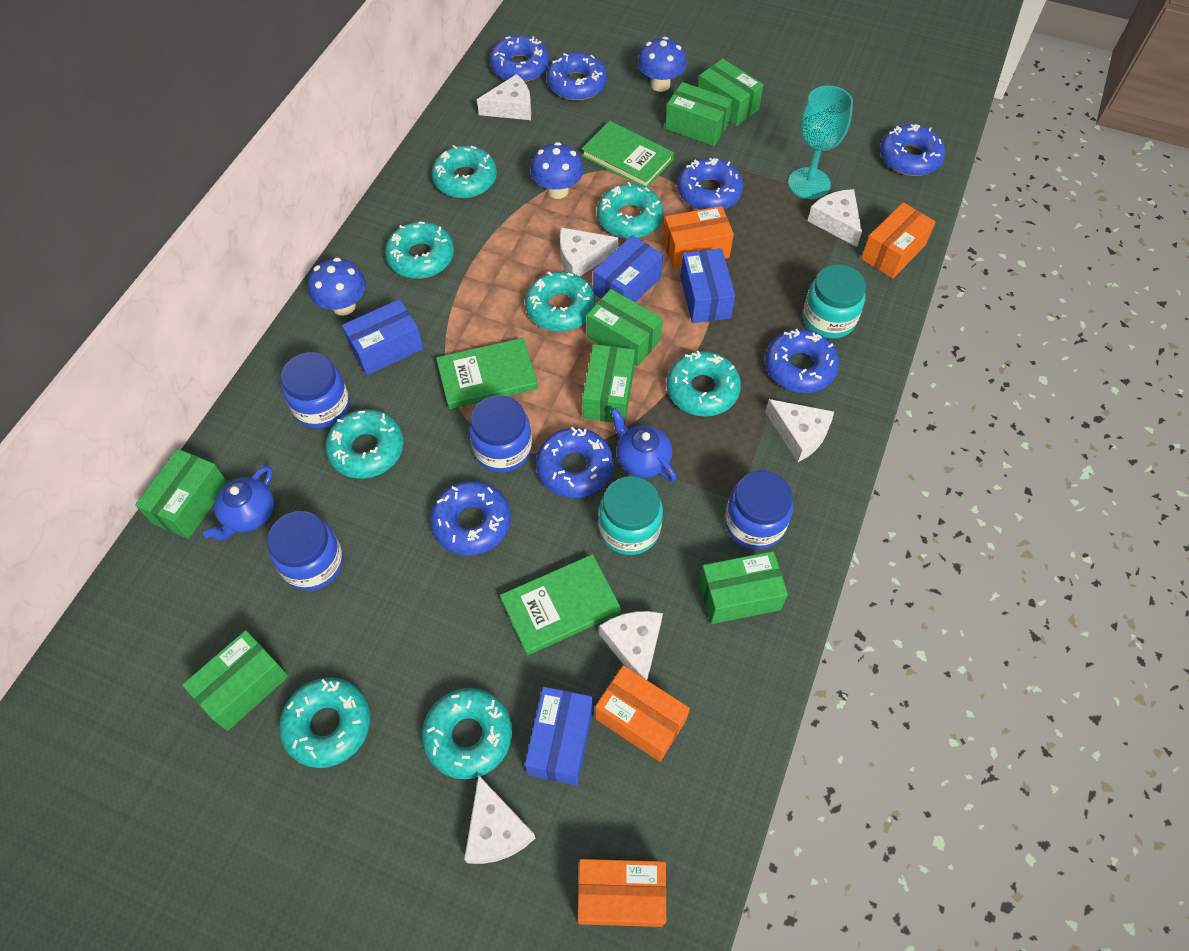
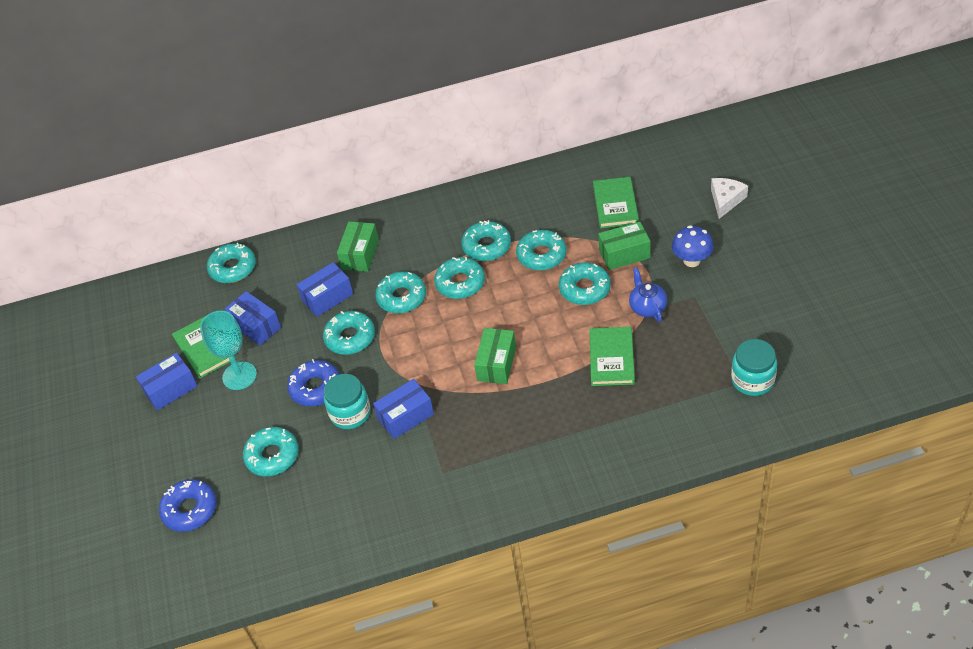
blue donut: 7 -> 2
blue jar: 4 -> 0
blue mushroom: 3 -> 1
blue teapot: 2 -> 1
green box: 7 -> 3
orange box: 4 -> 0
white cheese: 6 -> 1

